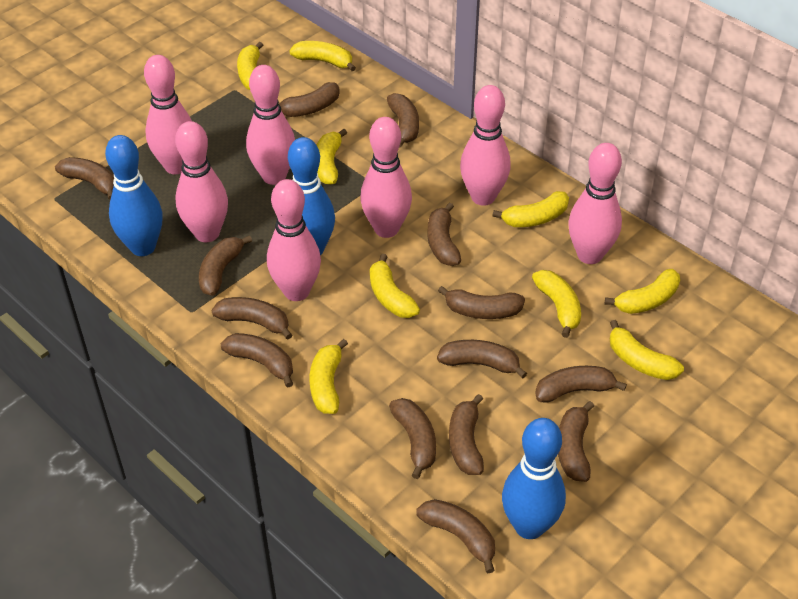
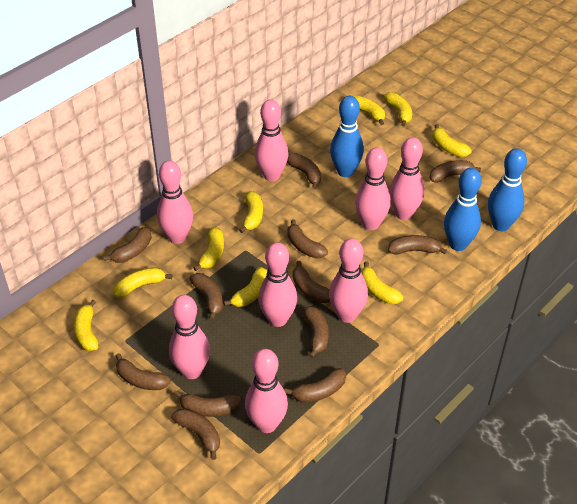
brown banana: 14 -> 12
pink bowling pin: 7 -> 8

